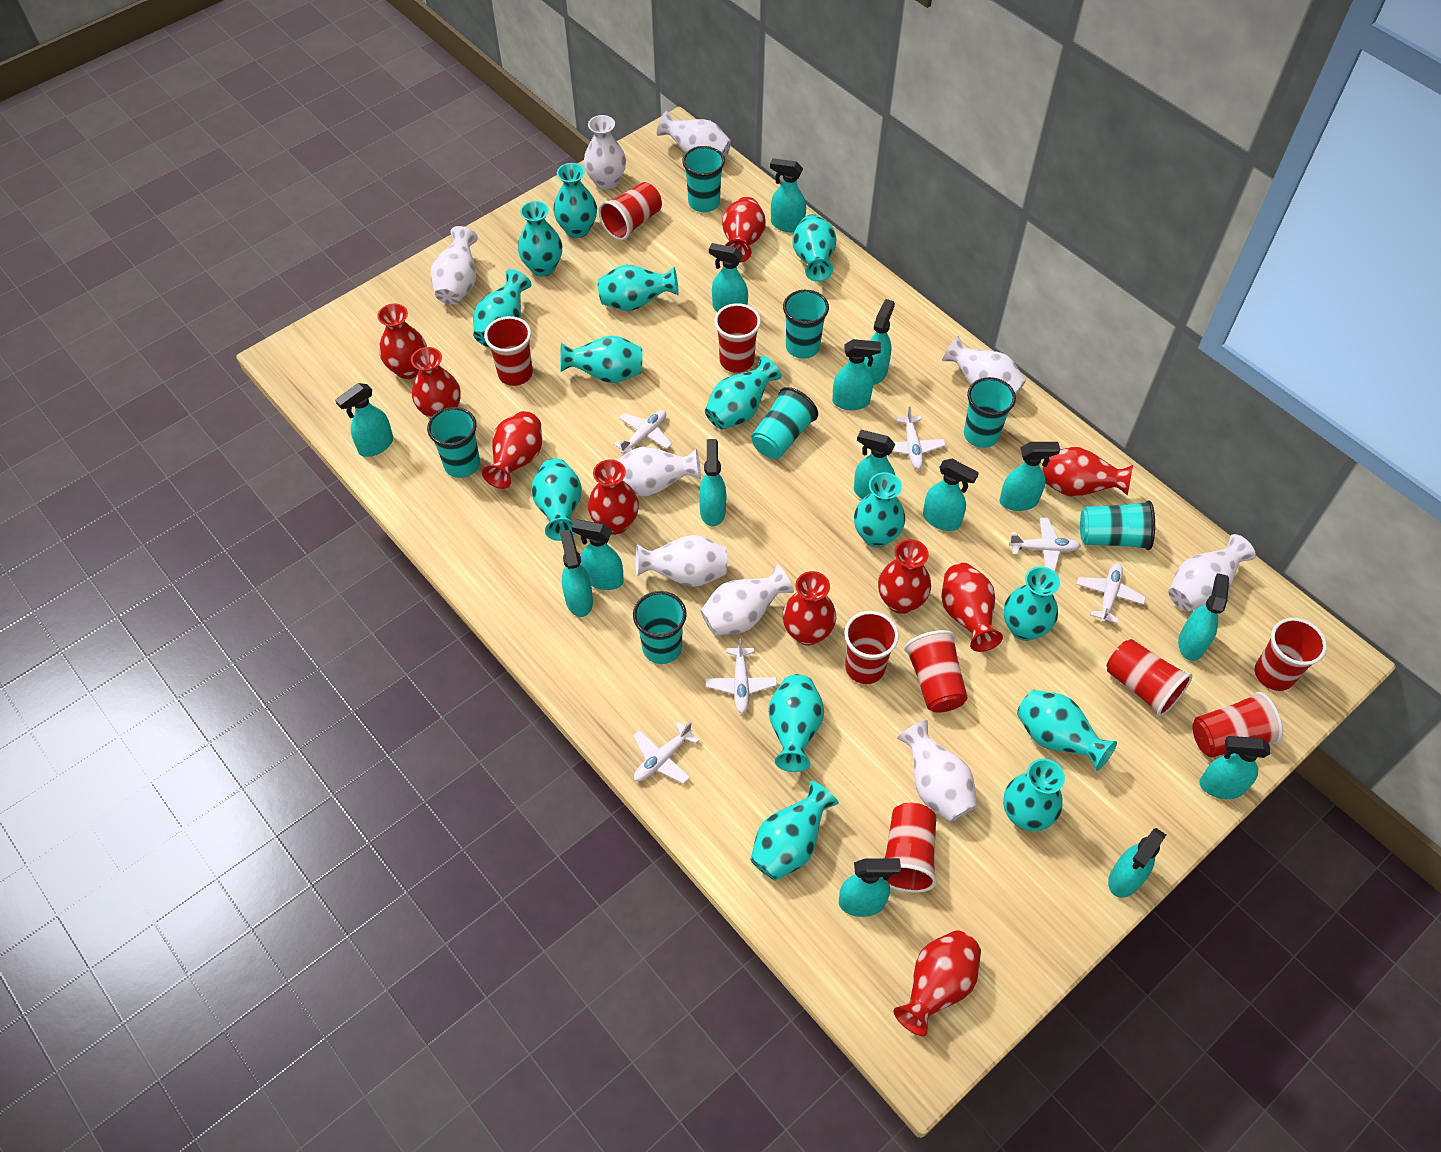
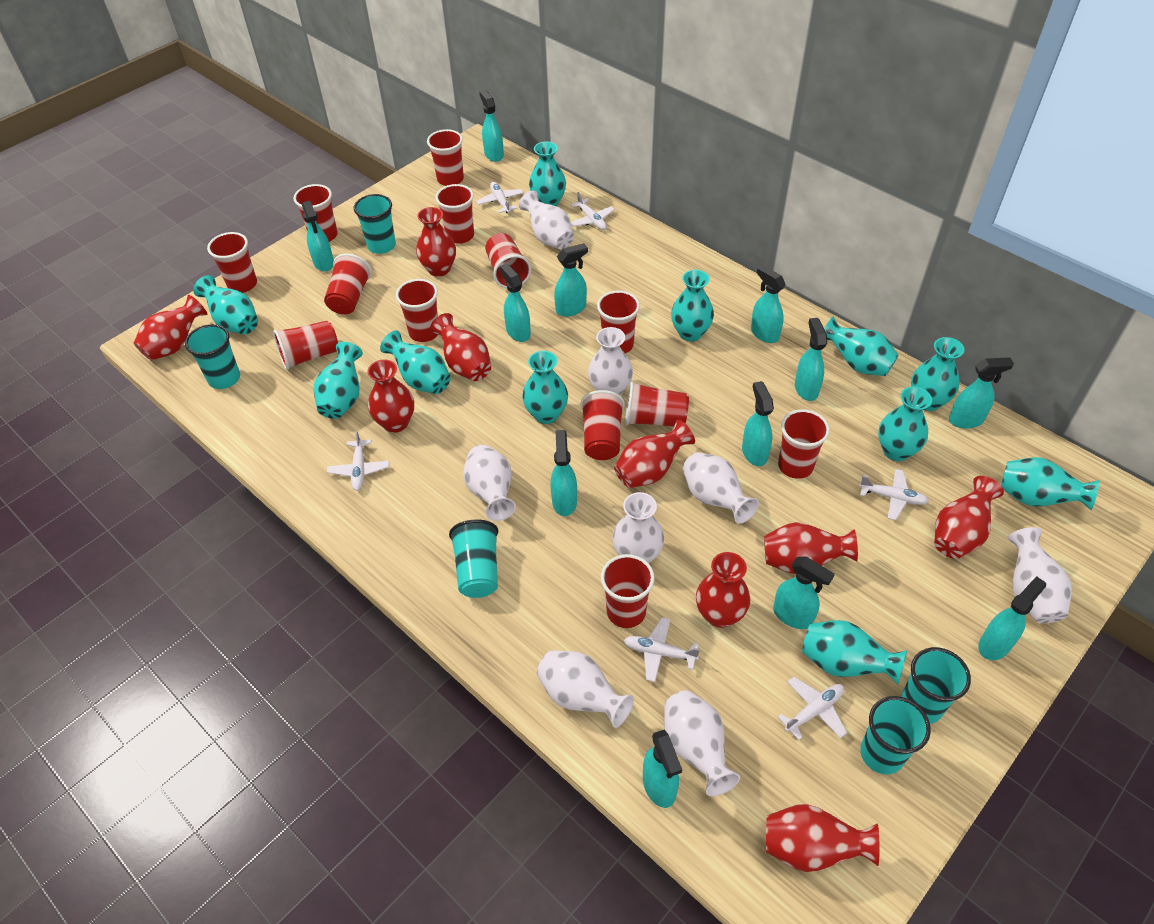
red cup: 9 -> 13
red vase: 10 -> 9
turquoise cup: 7 -> 5
turquoise spray bottle: 15 -> 12
turquoise vase: 14 -> 11
white vase: 9 -> 8

